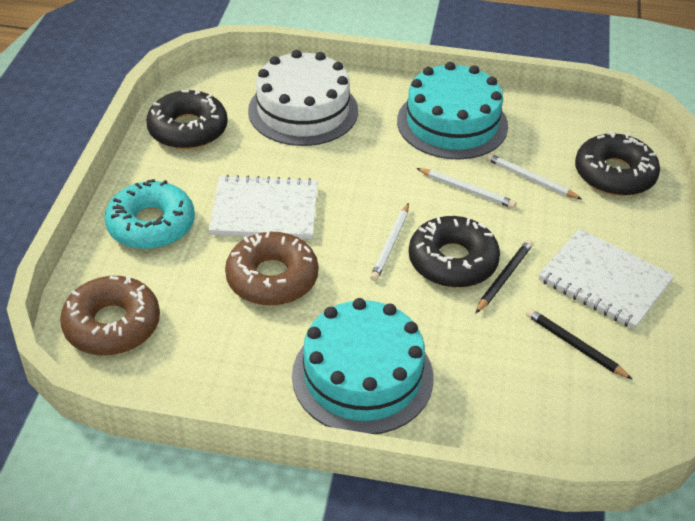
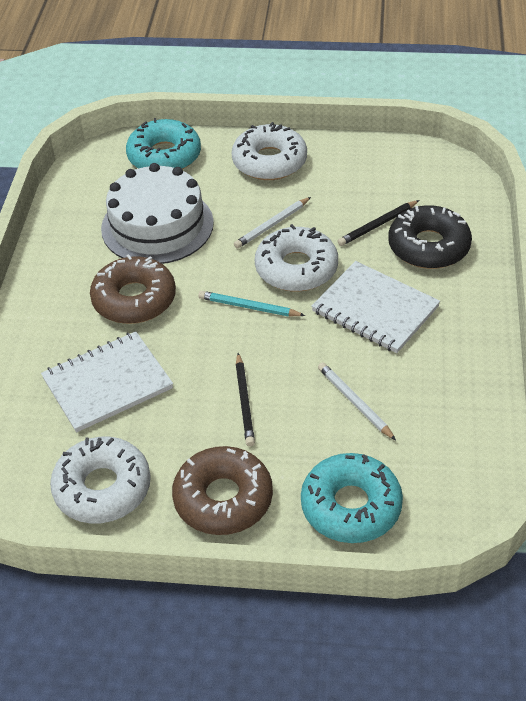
black donut: 3 -> 1
turquoise cake: 2 -> 0
turquoise donut: 1 -> 2
turquoise pencil: 0 -> 1
white donut: 0 -> 3
white pencil: 3 -> 2

